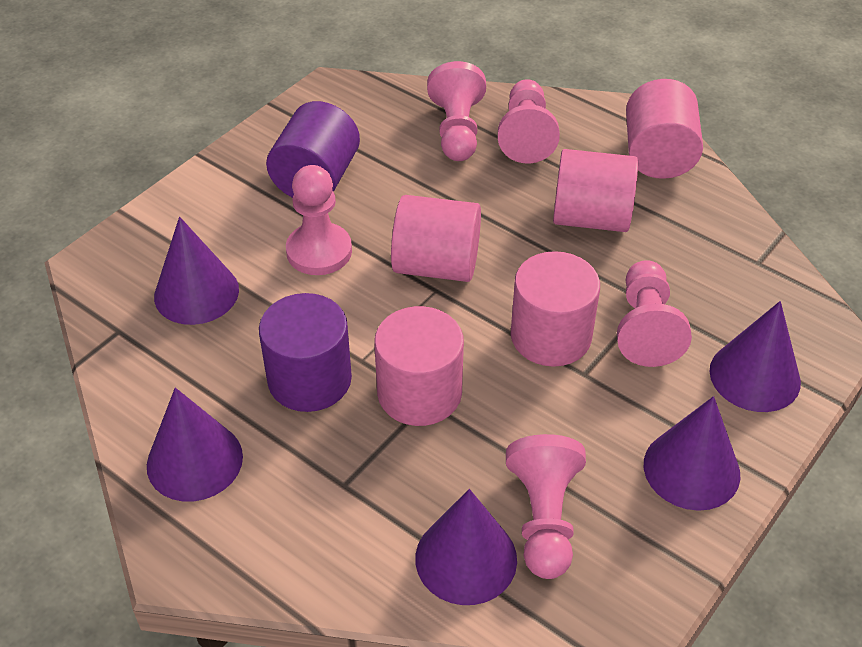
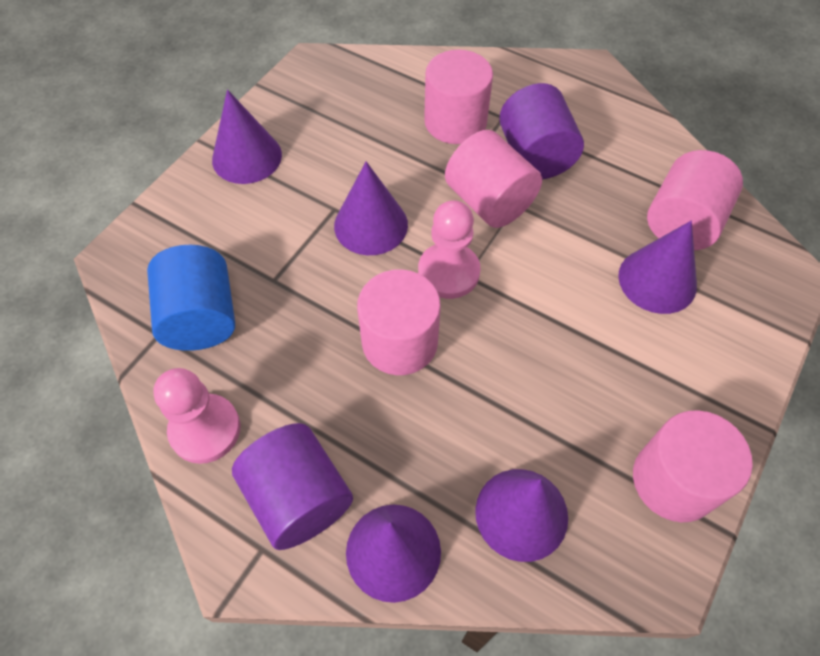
blue cylinder: 0 -> 1
pink pawn: 5 -> 2

